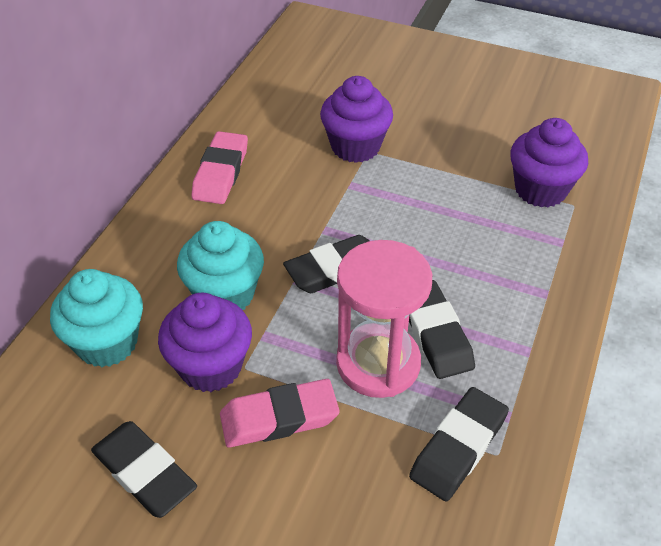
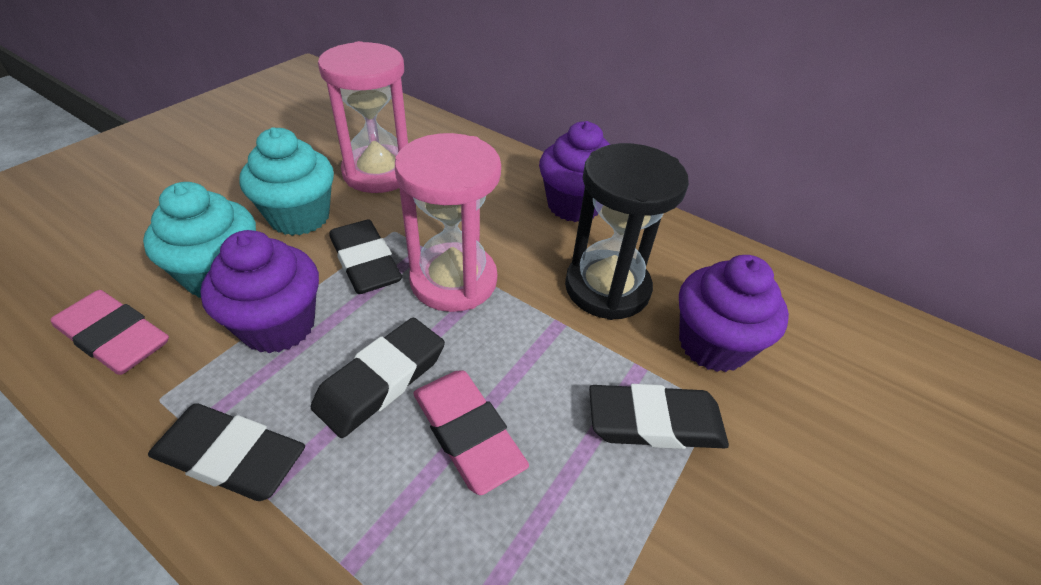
black hourglass: 0 -> 1
pink hourglass: 1 -> 2

